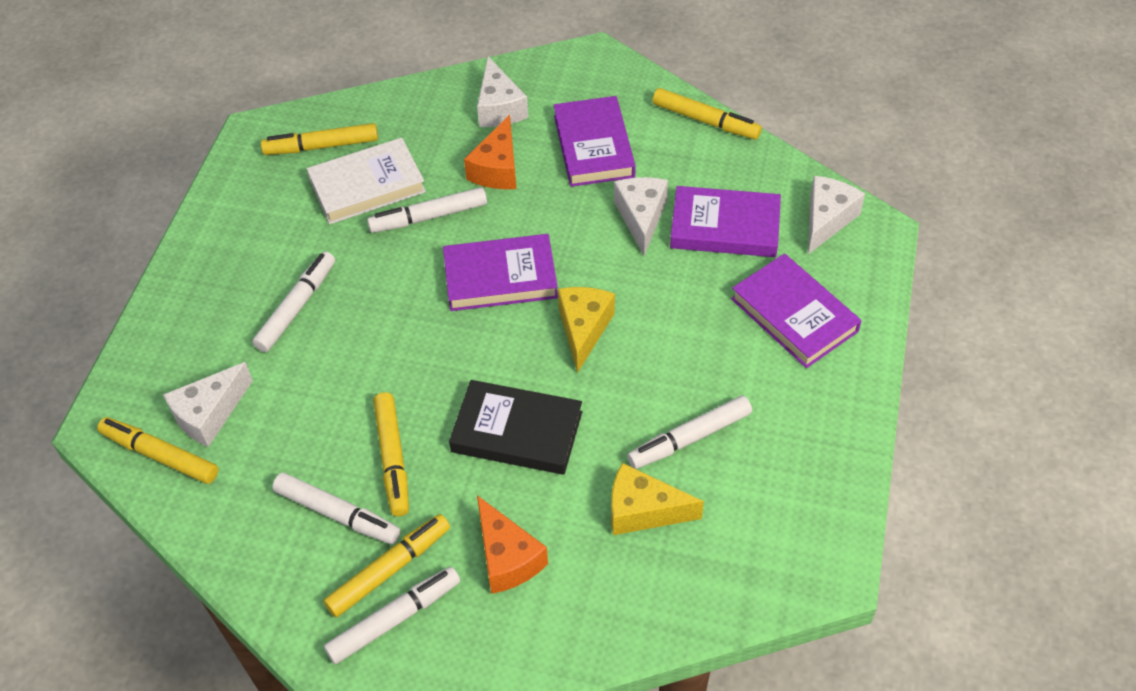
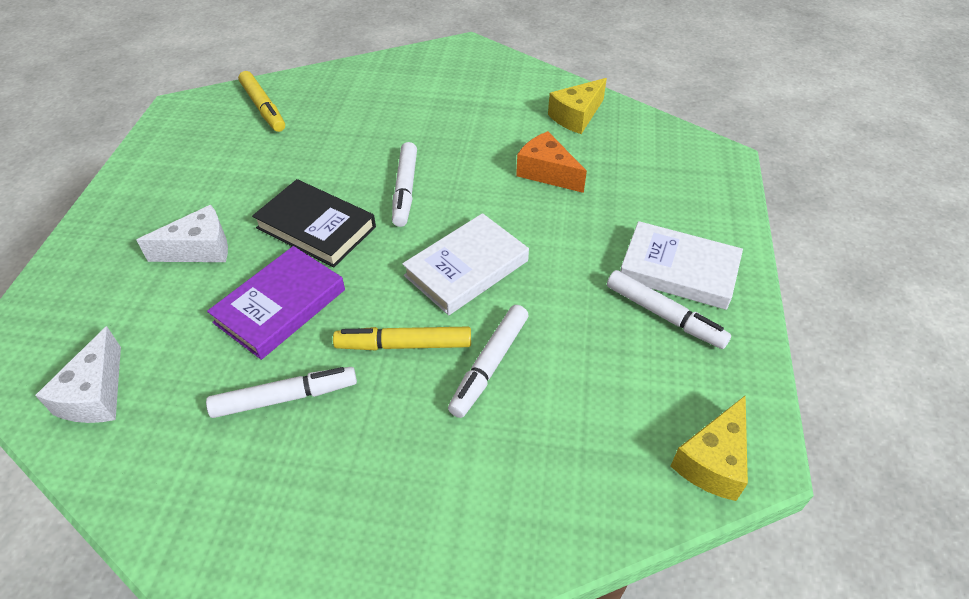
orange cheese: 2 -> 1
purple book: 4 -> 1
white book: 1 -> 2
white cheese: 4 -> 2
white marker: 5 -> 4
yellow marker: 5 -> 2

